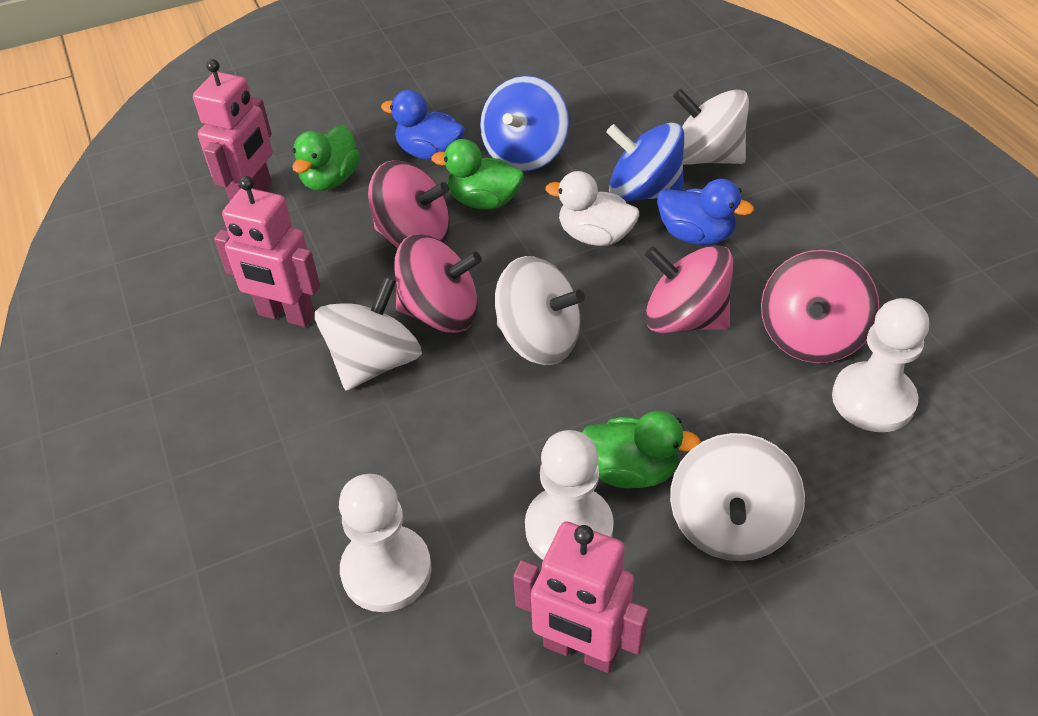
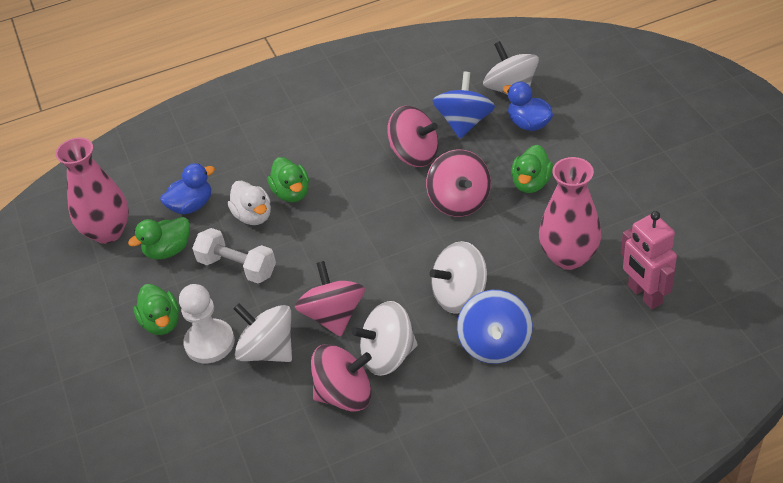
green duck: 3 -> 4
pink robot: 3 -> 1
pink vase: 0 -> 2
white dumbbell: 0 -> 1
white pawn: 3 -> 1

